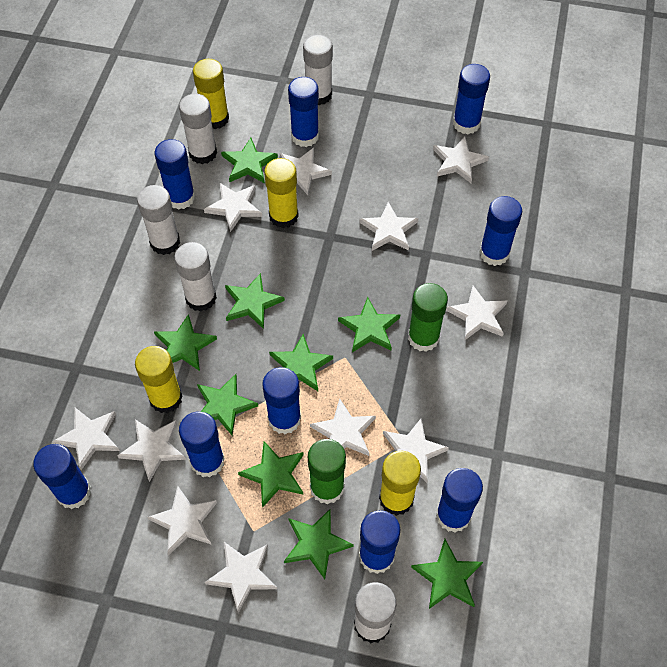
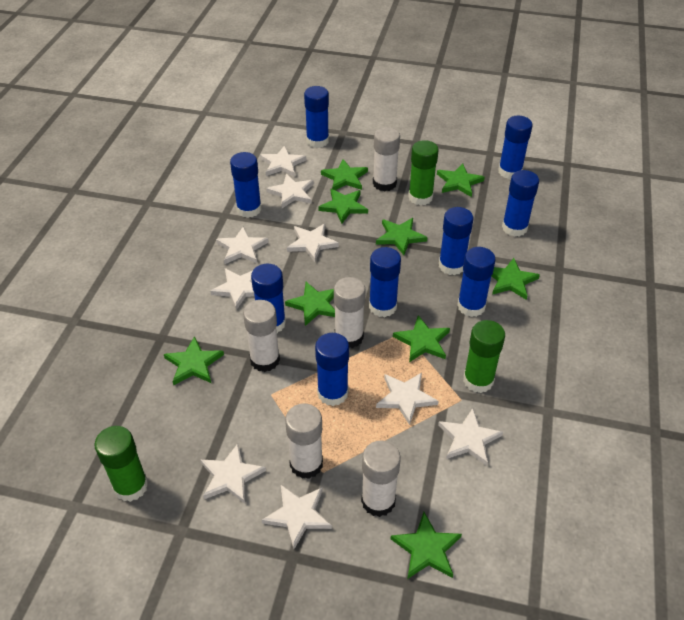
green glue stick: 2 -> 3
white star: 11 -> 9
yellow glue stick: 4 -> 0

